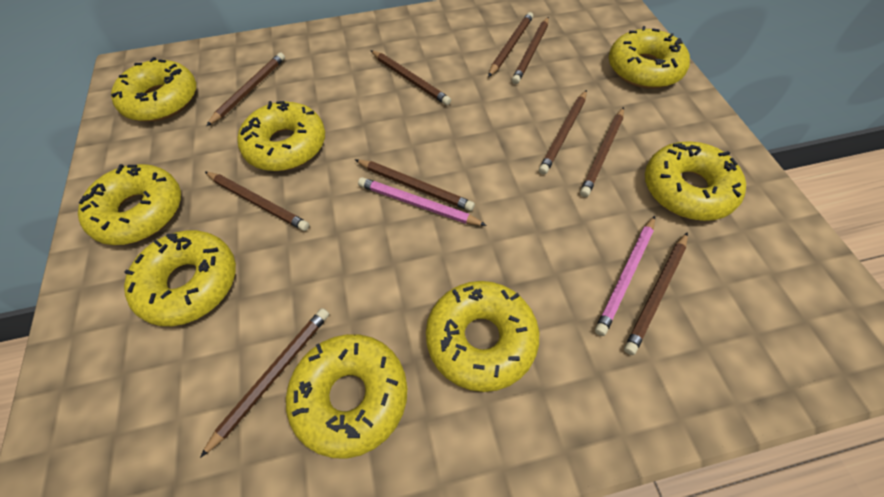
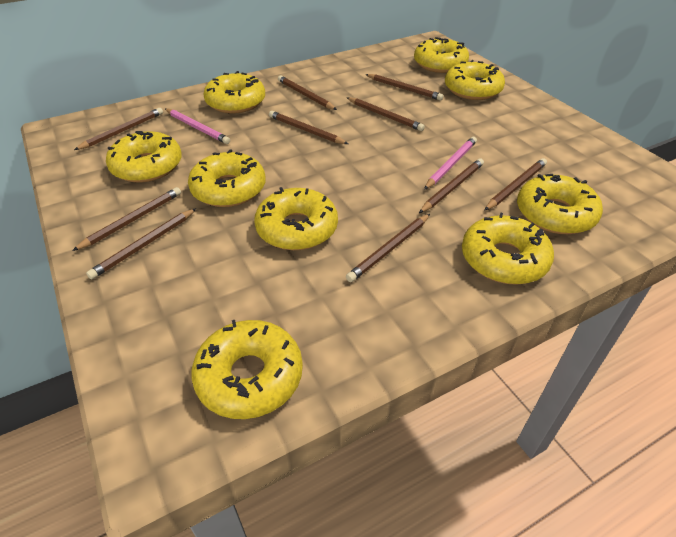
yellow donut: 8 -> 9

